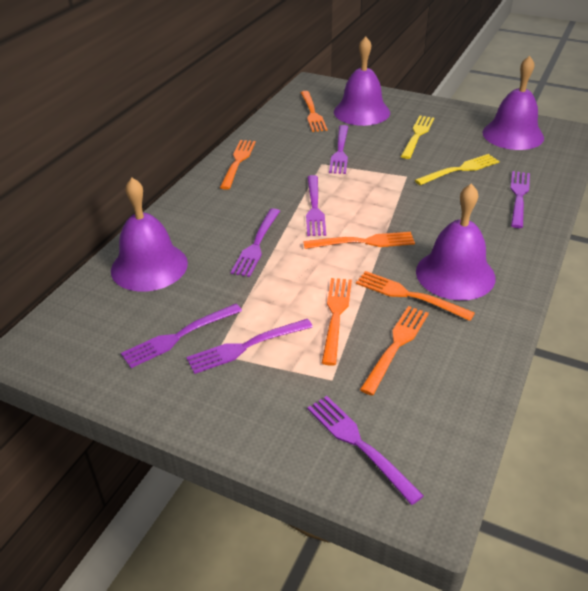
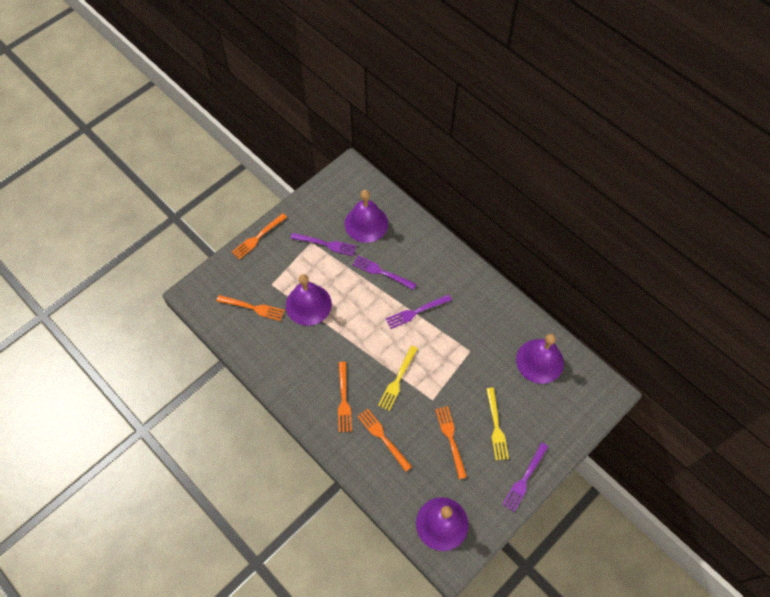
orange fork: 6 -> 5
purple fork: 7 -> 4

